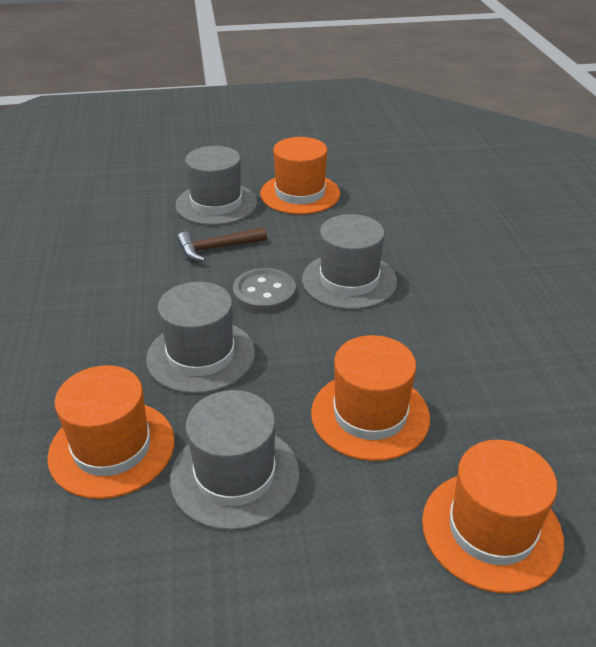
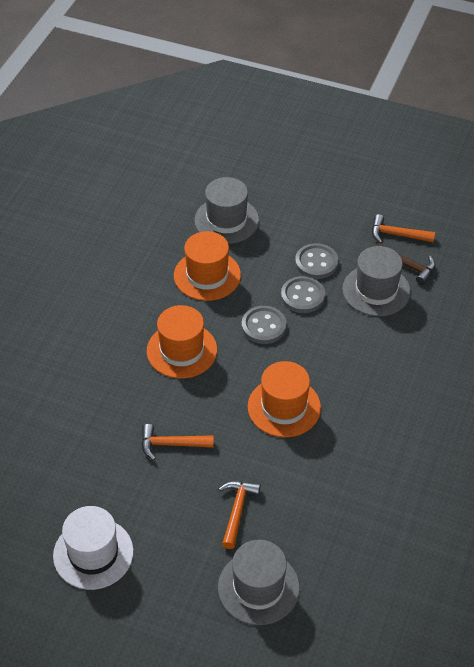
grey button: 1 -> 3
grey hat: 4 -> 3
orange hammer: 0 -> 3
orange hat: 4 -> 3
white hat: 0 -> 1

